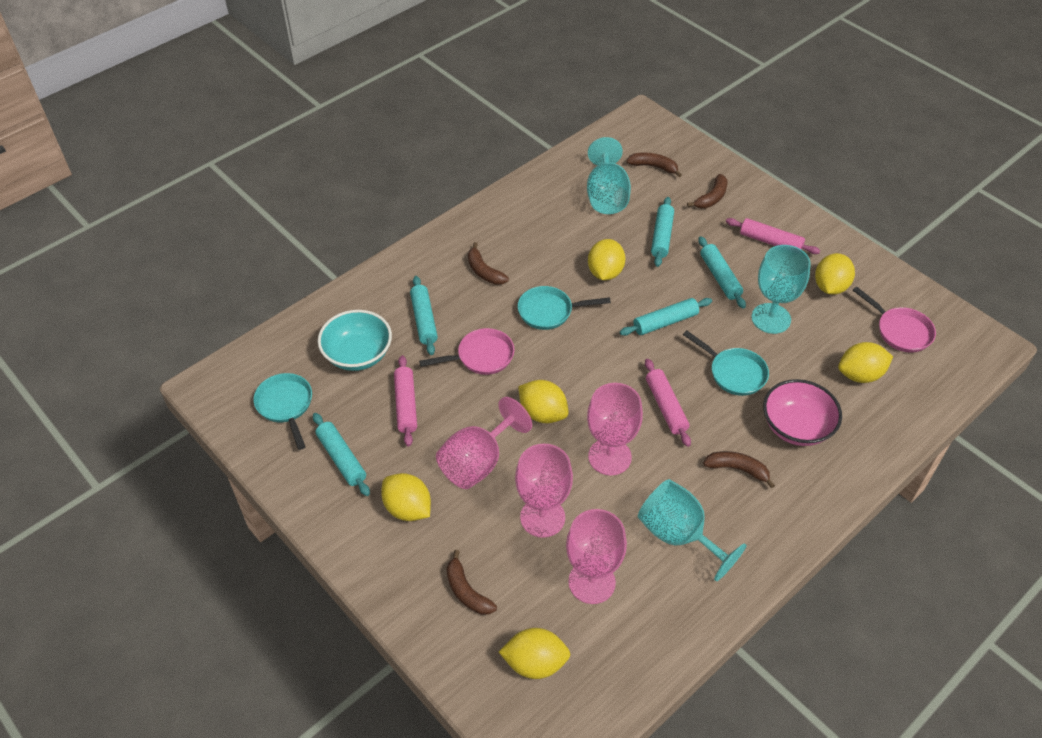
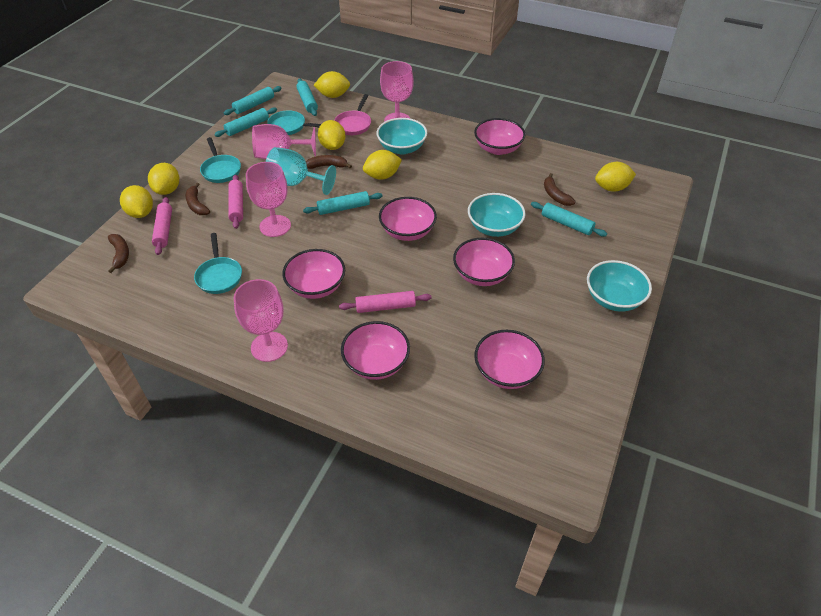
brown banana: 5 -> 4
pink bowl: 1 -> 6
pink pan: 2 -> 1
turquoise bowl: 1 -> 3
turquoise goblet: 3 -> 1

